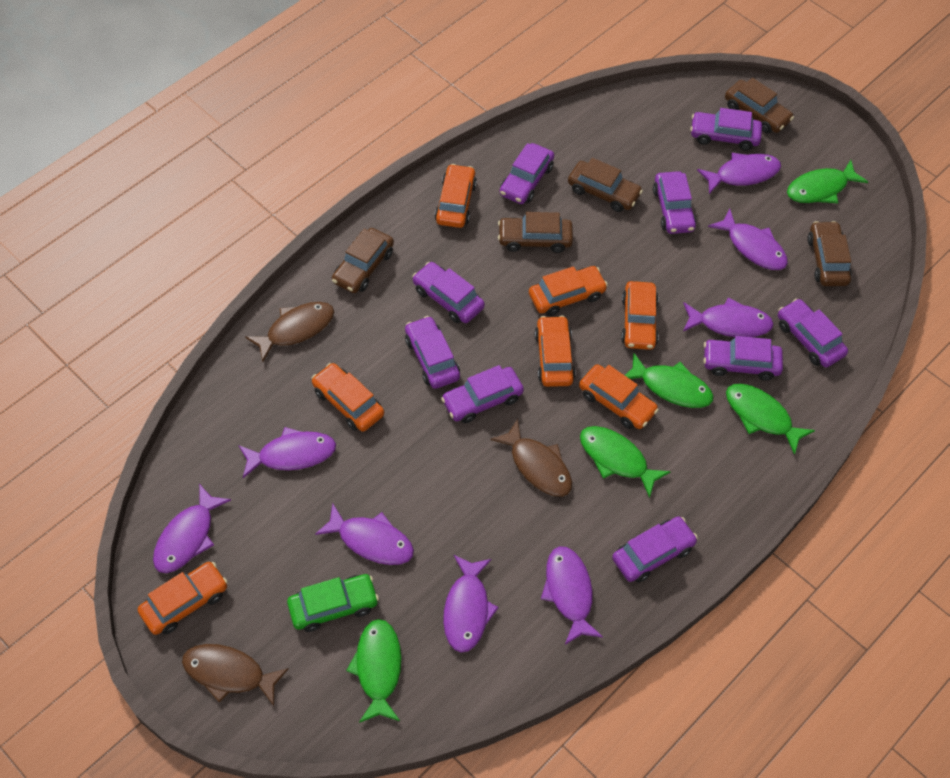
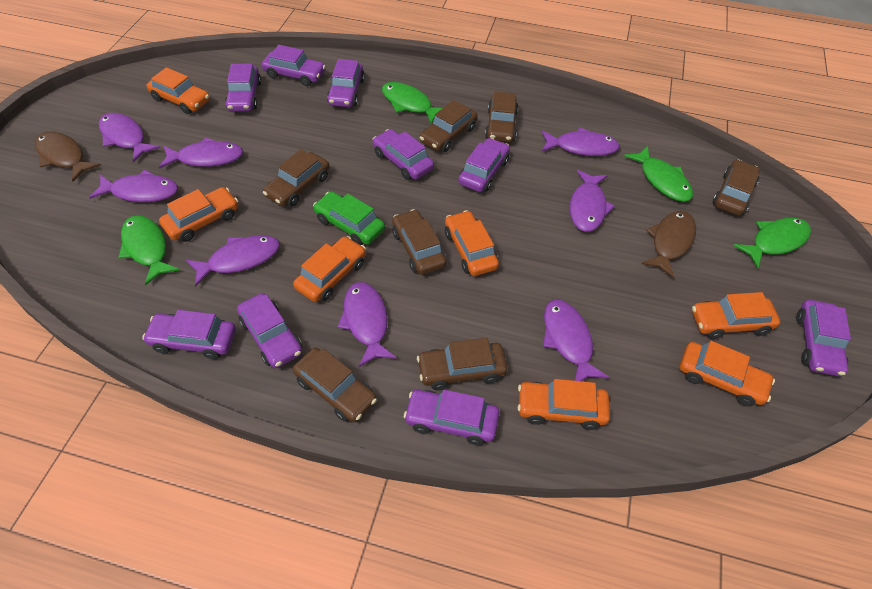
brown car: 5 -> 7
brown fish: 3 -> 2
green fish: 5 -> 4

